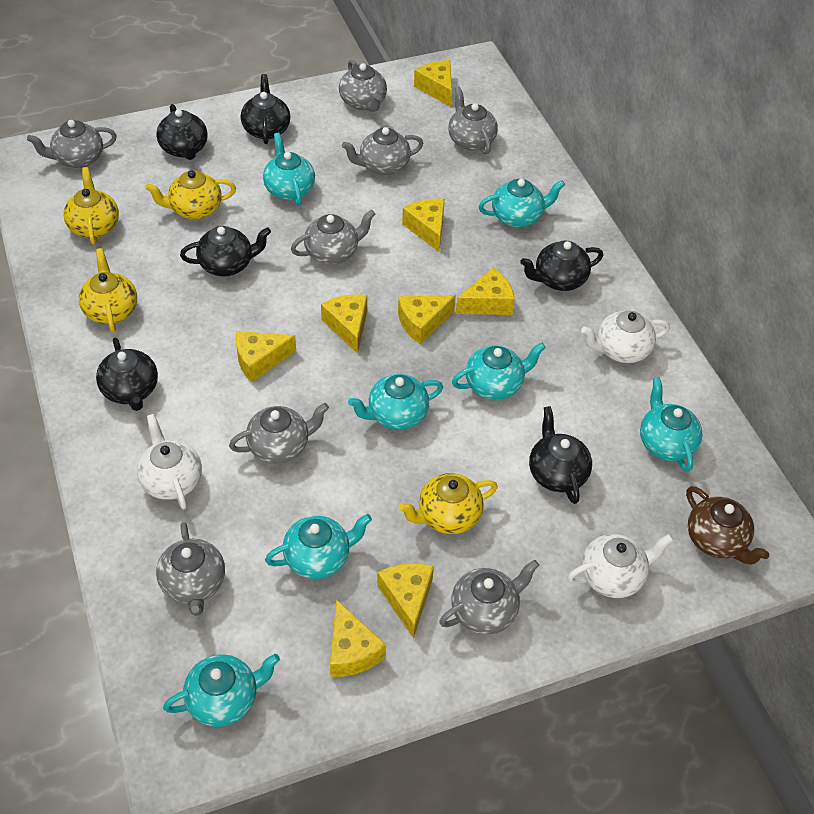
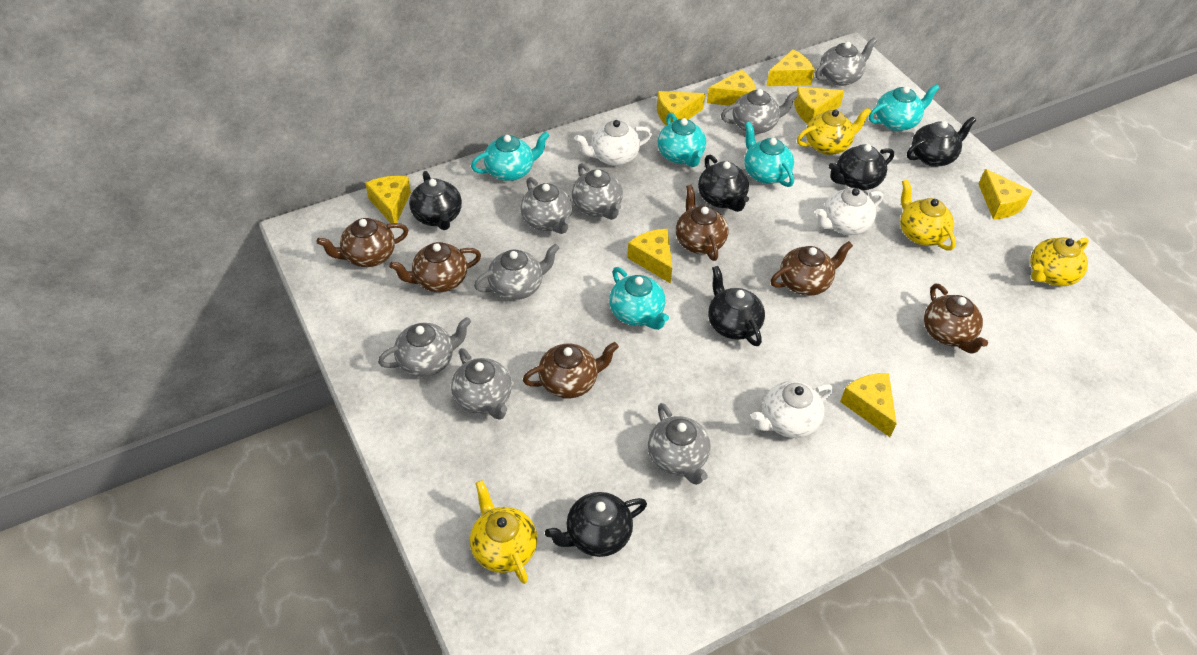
brown teapot: 1 -> 6
turquoise teapot: 7 -> 5

